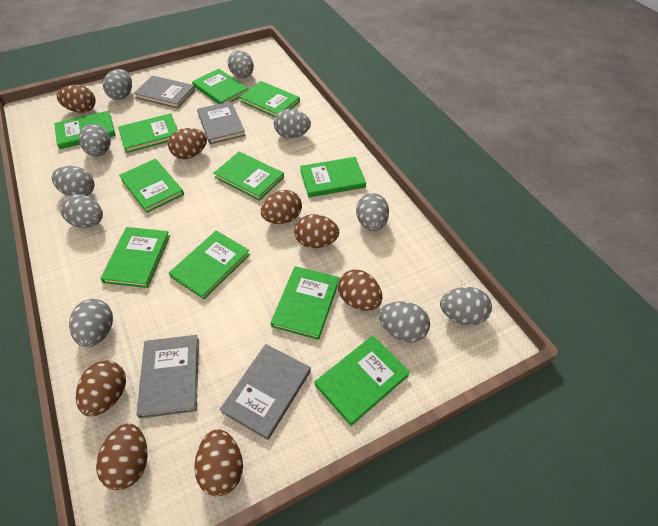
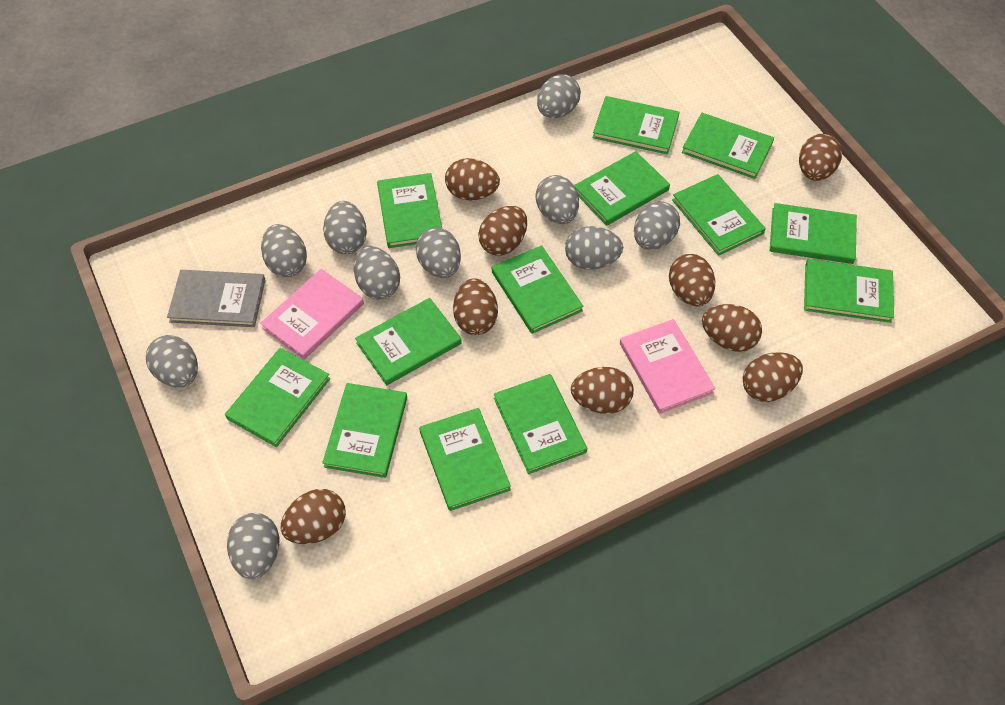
brown egg: 8 -> 9
green book: 11 -> 13
grey book: 4 -> 1
pink book: 0 -> 2

